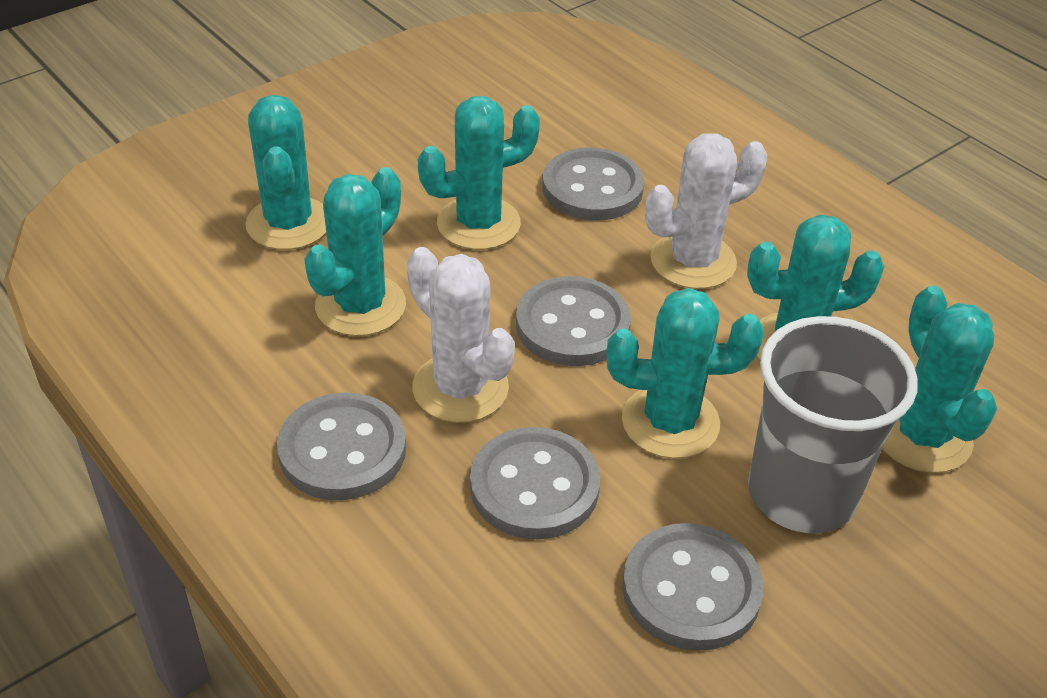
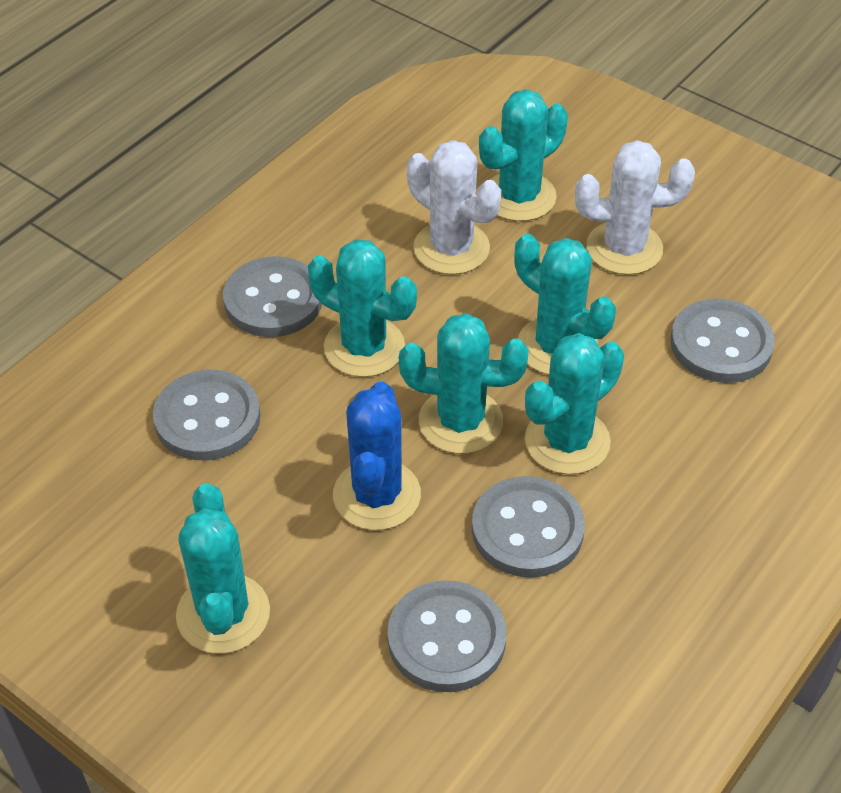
blue cactus: 0 -> 1
grey cup: 1 -> 0

